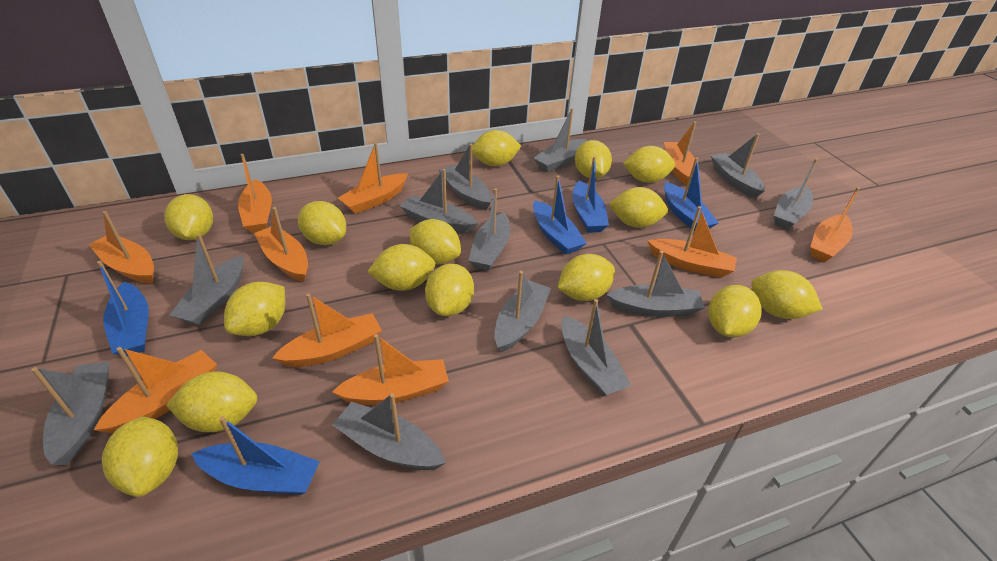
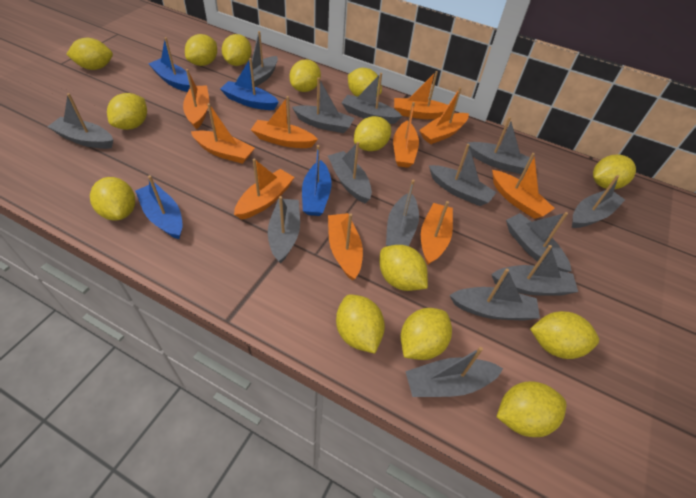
blue boat: 5 -> 4
grey boat: 12 -> 14
yellow lemon: 15 -> 14

